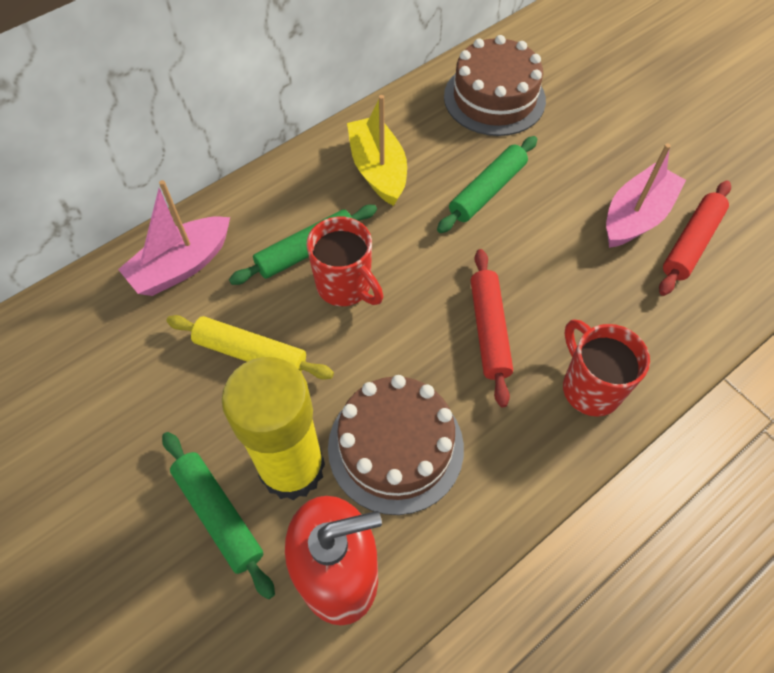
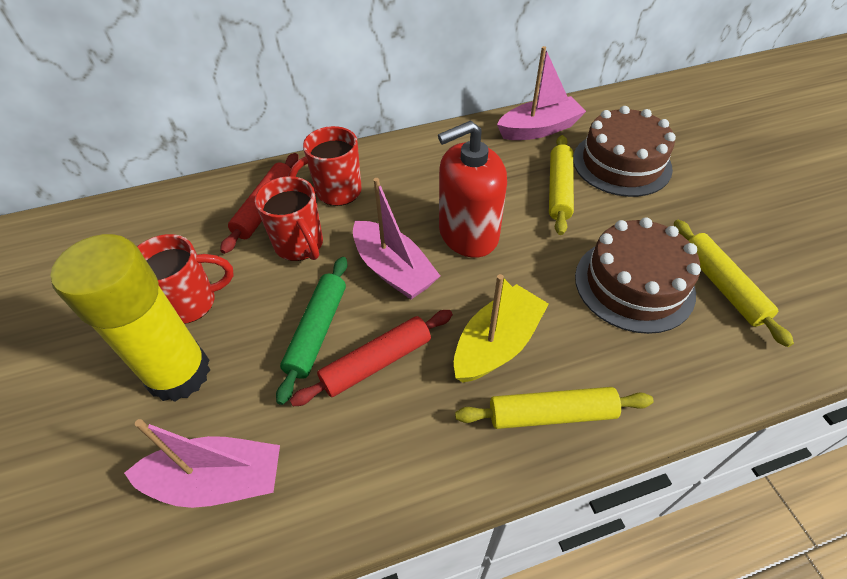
green rolling pin: 3 -> 1
pink boat: 2 -> 3
red mug: 2 -> 3
yellow rolling pin: 1 -> 3

